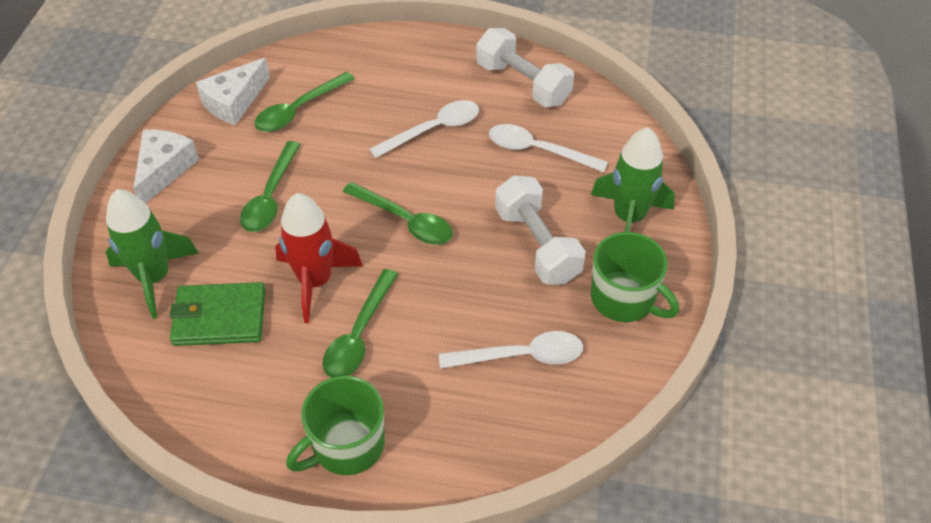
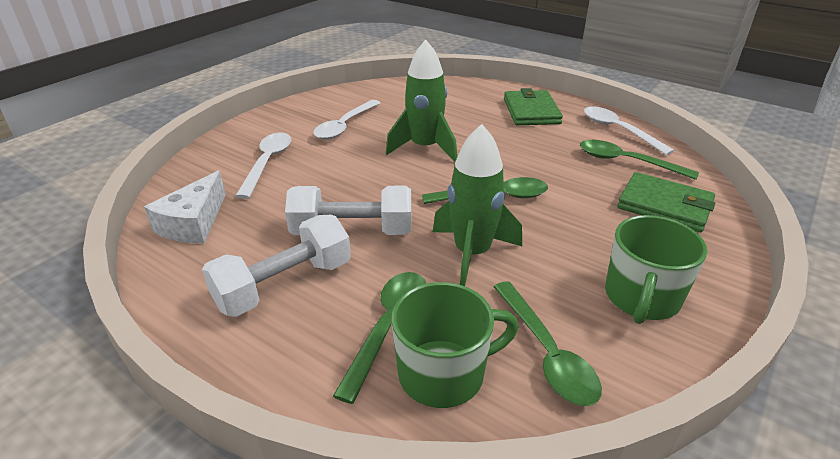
green wallet: 1 -> 2
red rocket: 1 -> 0
white cheese: 2 -> 1

